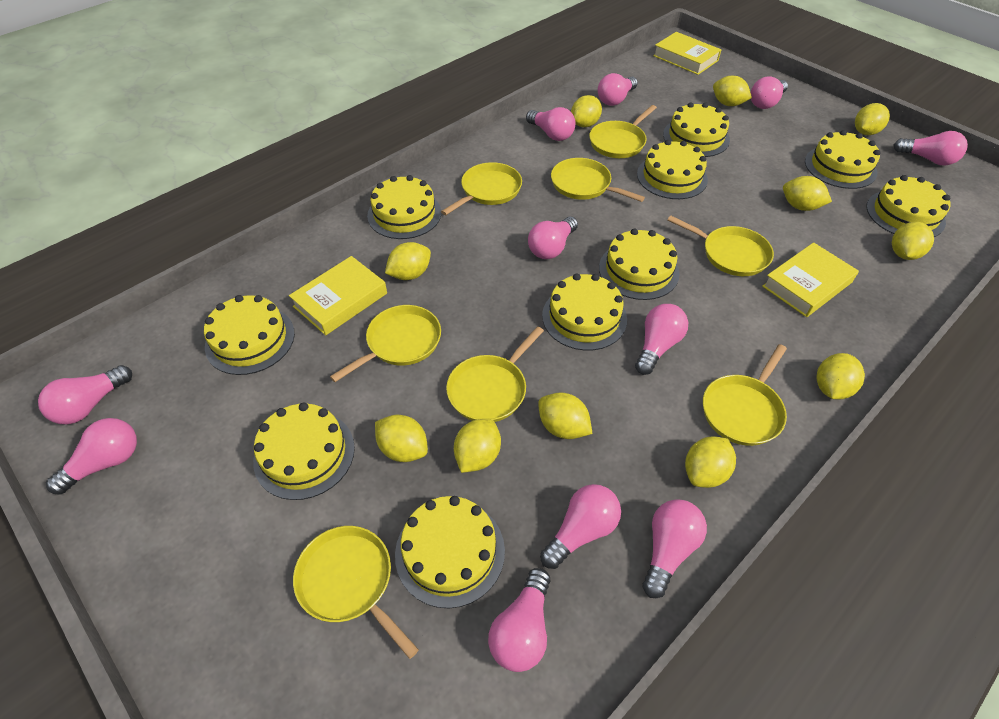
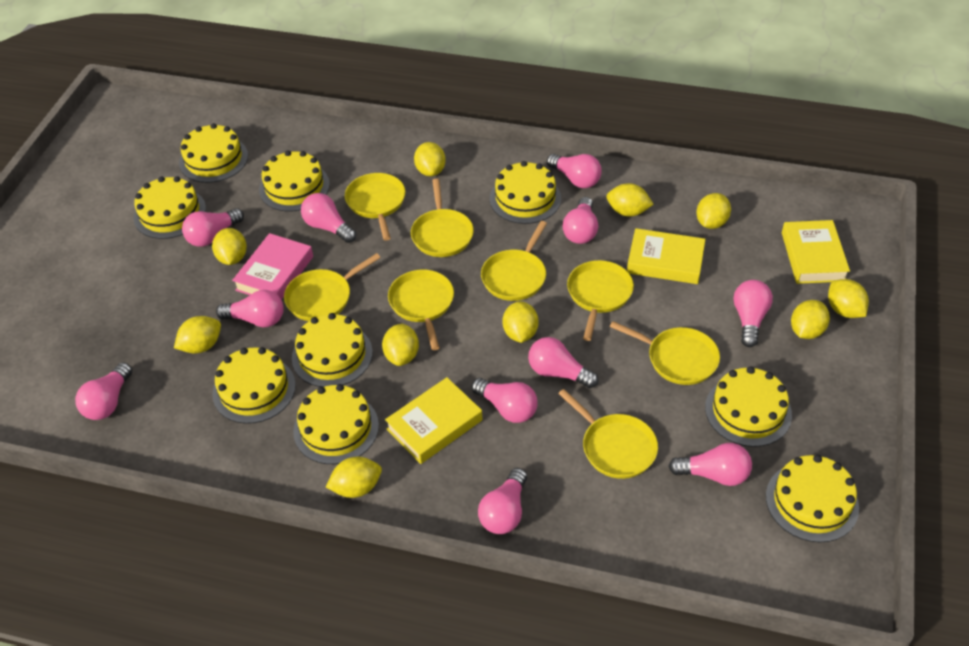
pink book: 0 -> 1
yellow cake: 10 -> 9
yellow lemon: 11 -> 10

